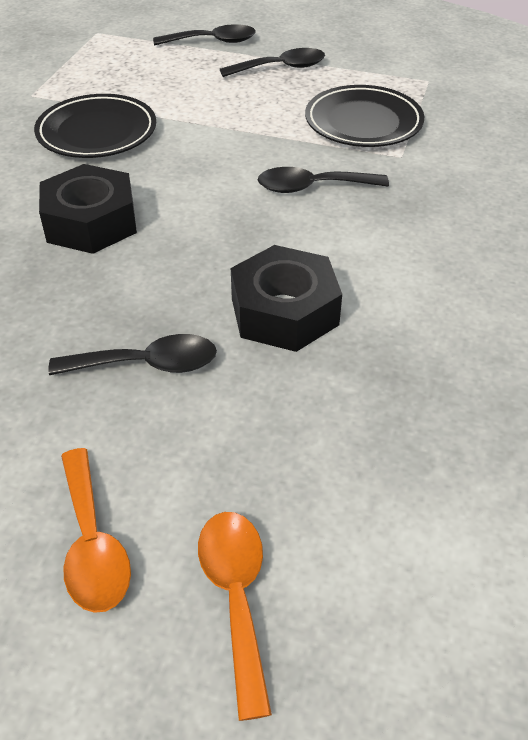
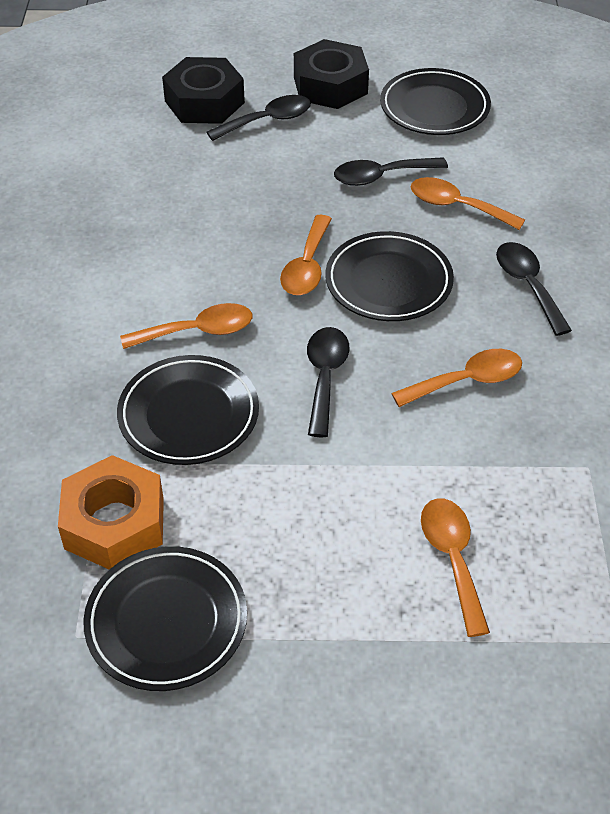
black plate: 2 -> 4
orange nut: 0 -> 1
orange spoon: 2 -> 5

